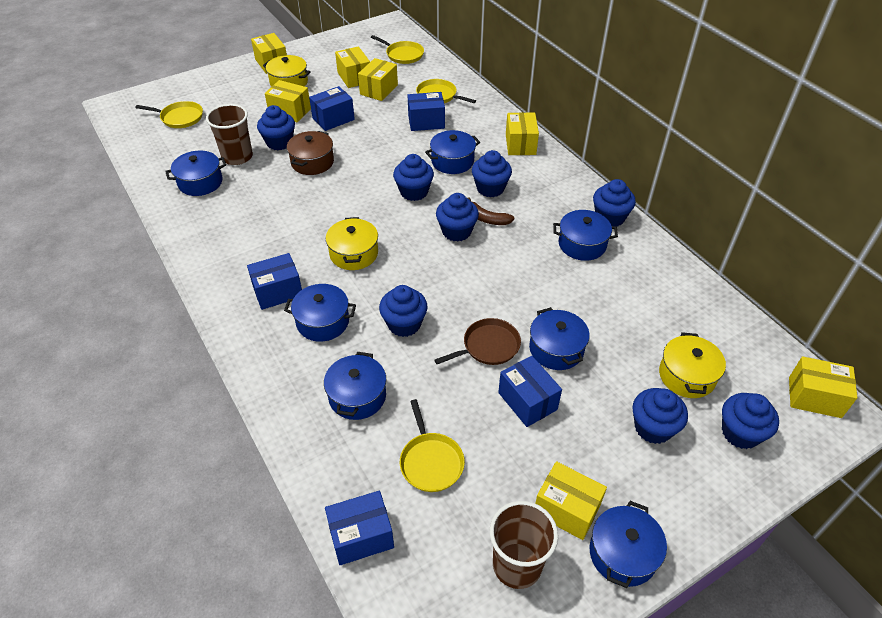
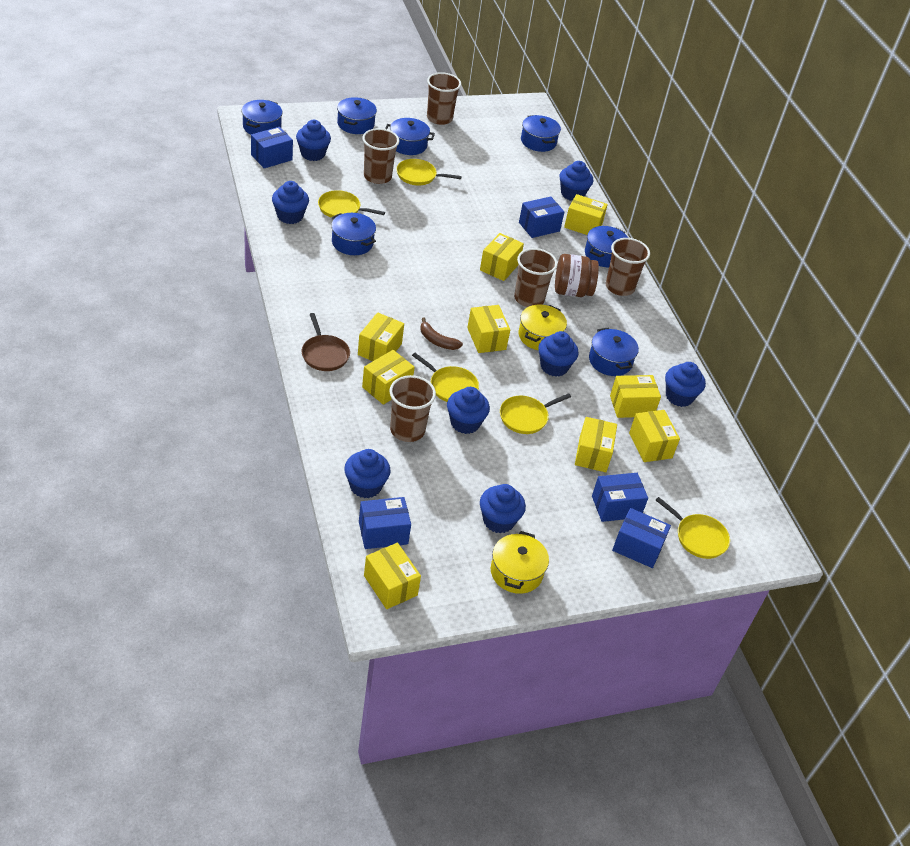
brown cup: 2 -> 5
brown jar: 0 -> 1
brown pot: 1 -> 0
yellow box: 7 -> 9
yellow pan: 4 -> 5
yellow pot: 3 -> 2

